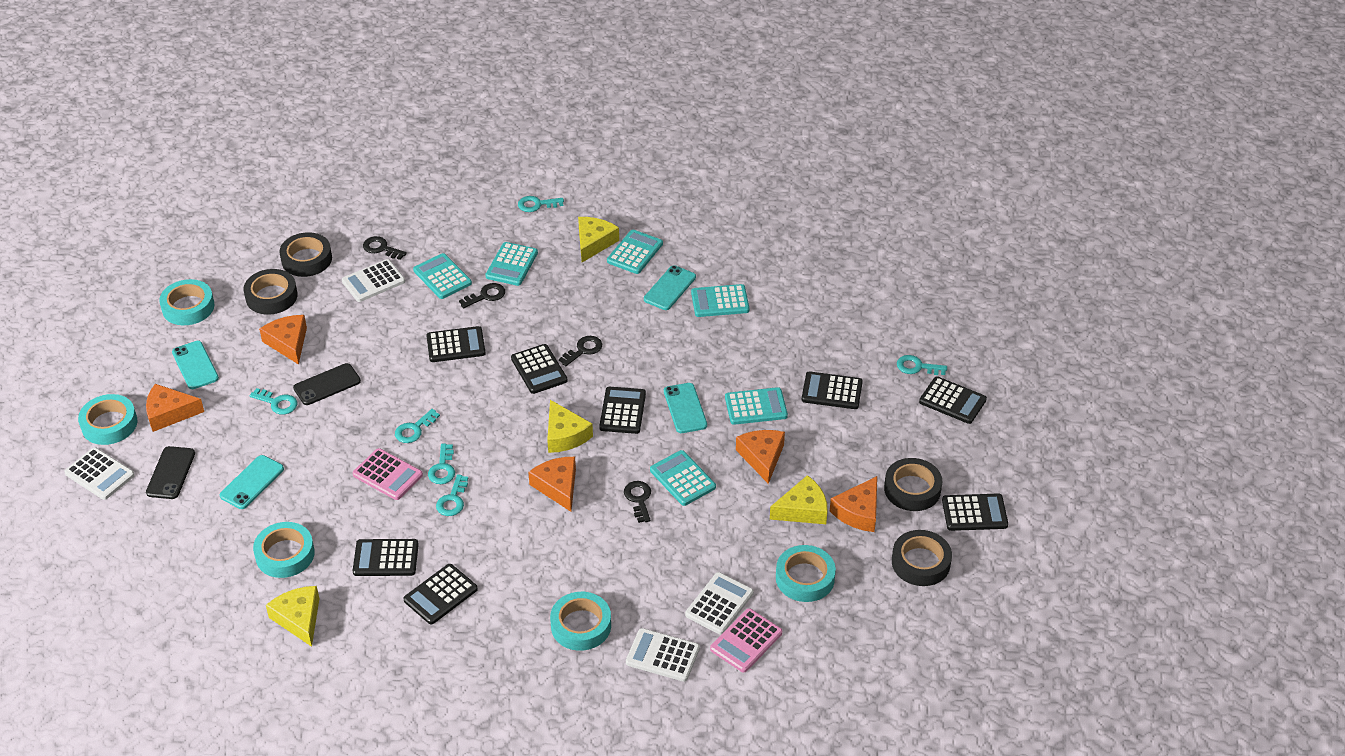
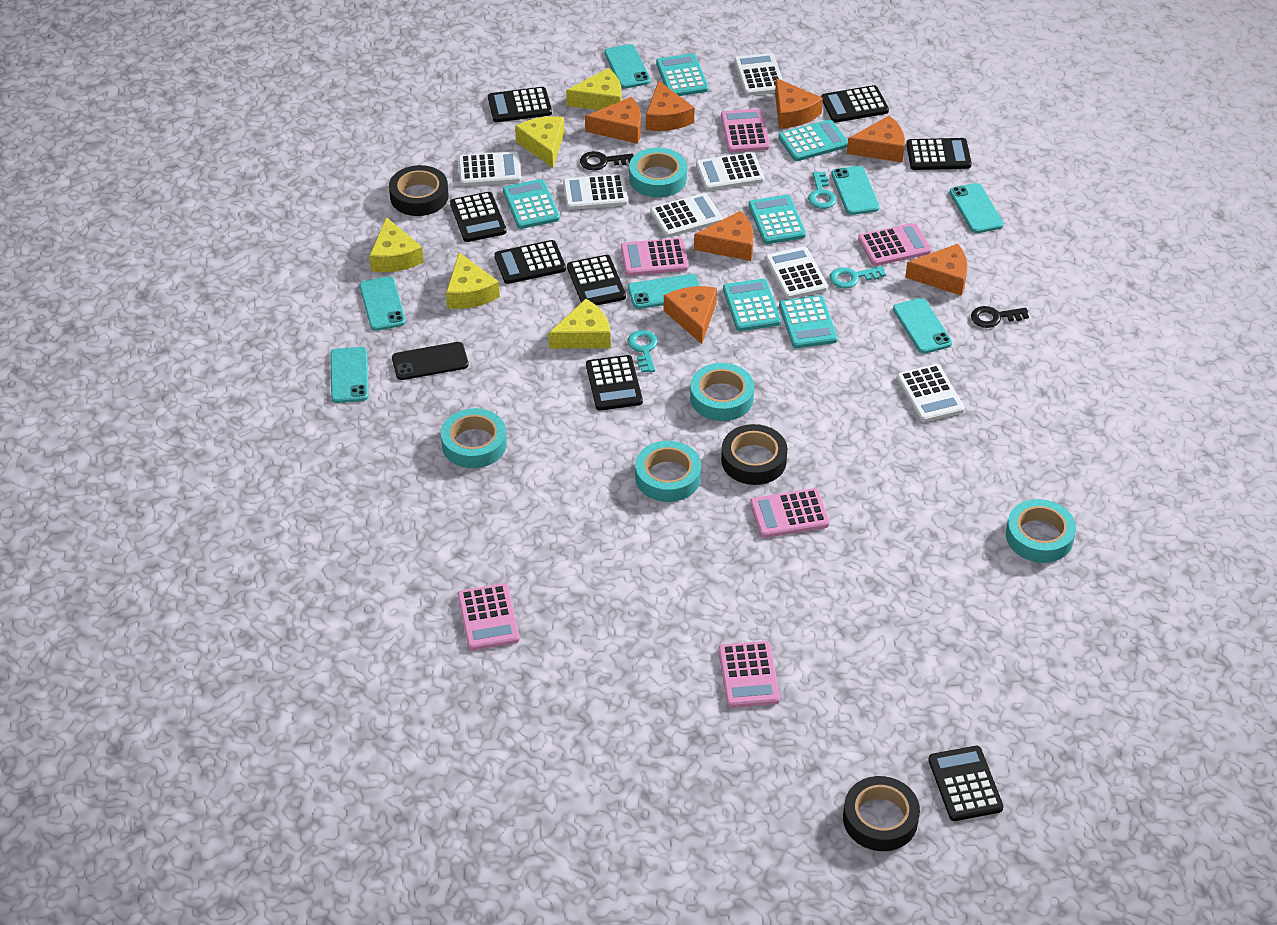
black key: 4 -> 2
black phone: 2 -> 1
black tape: 4 -> 3
orange cheese: 5 -> 7
pink calculator: 2 -> 6
turquoise key: 6 -> 3
turquoise phone: 4 -> 7
white calculator: 4 -> 7
yellow cheese: 4 -> 5

